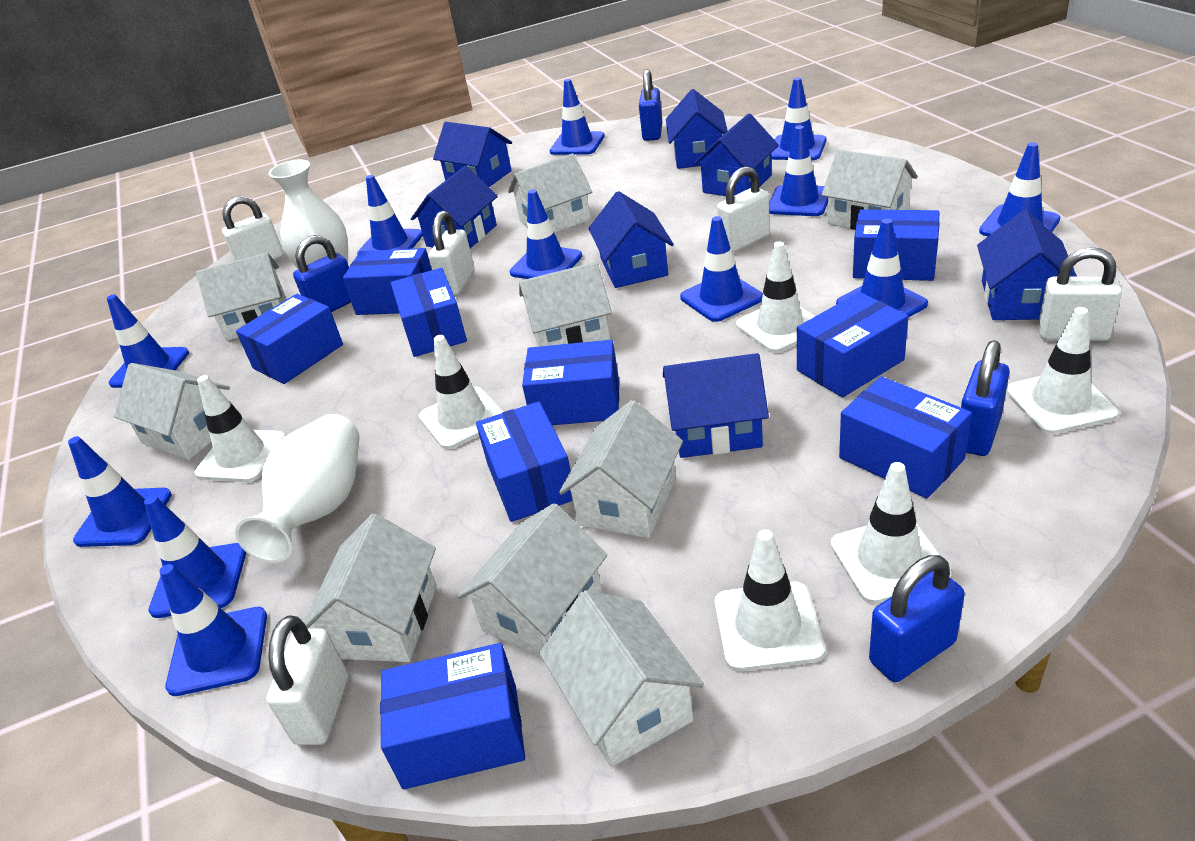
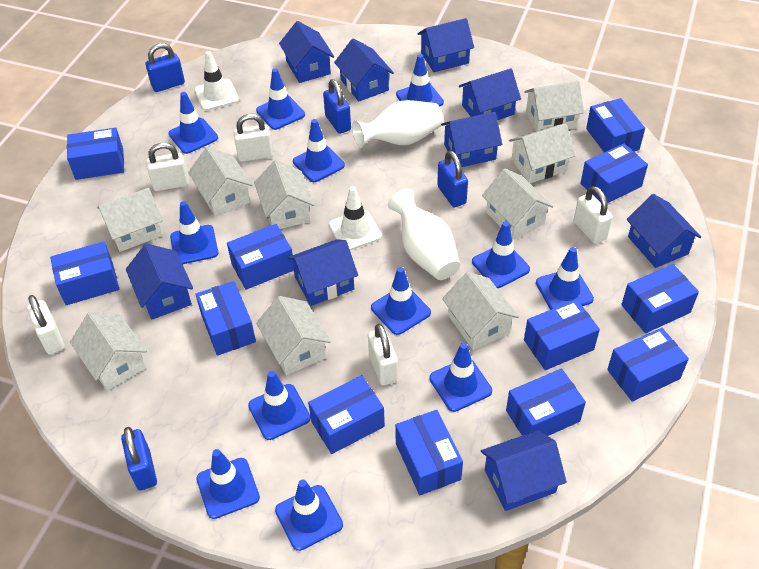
blue box: 9 -> 12
blue house: 7 -> 9
white traffic cone: 6 -> 2

